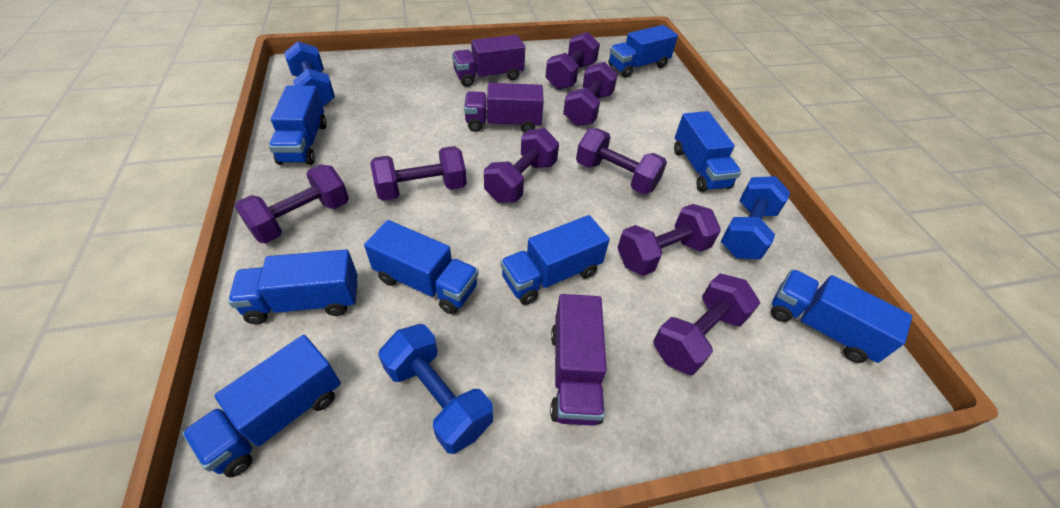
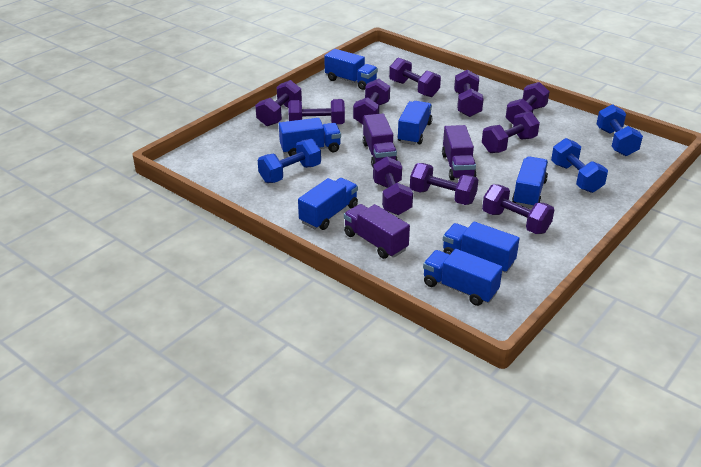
blue truck: 8 -> 7
purple dumbbell: 8 -> 10

